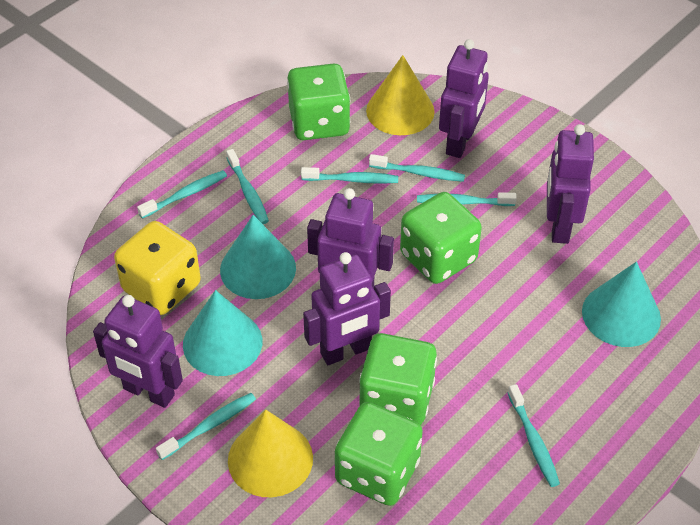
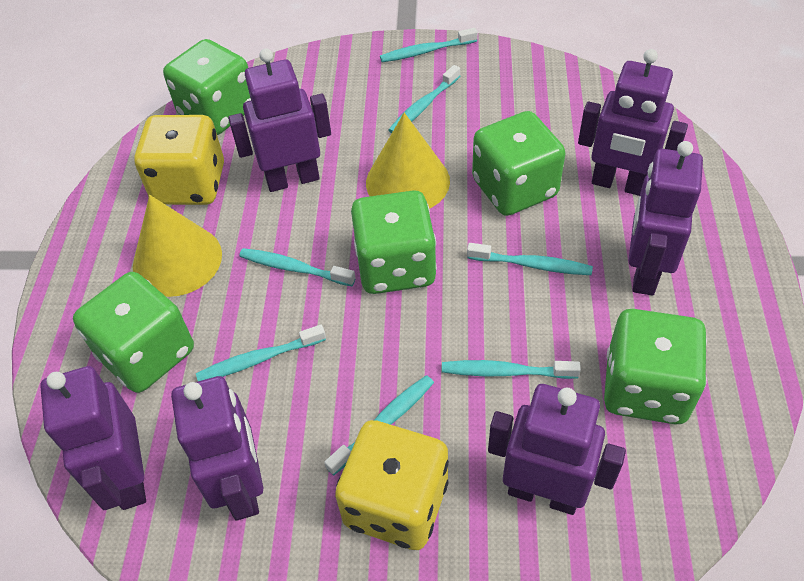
green dice: 4 -> 5
purple robot: 5 -> 6
turquoise cone: 3 -> 0
yellow dice: 1 -> 2

